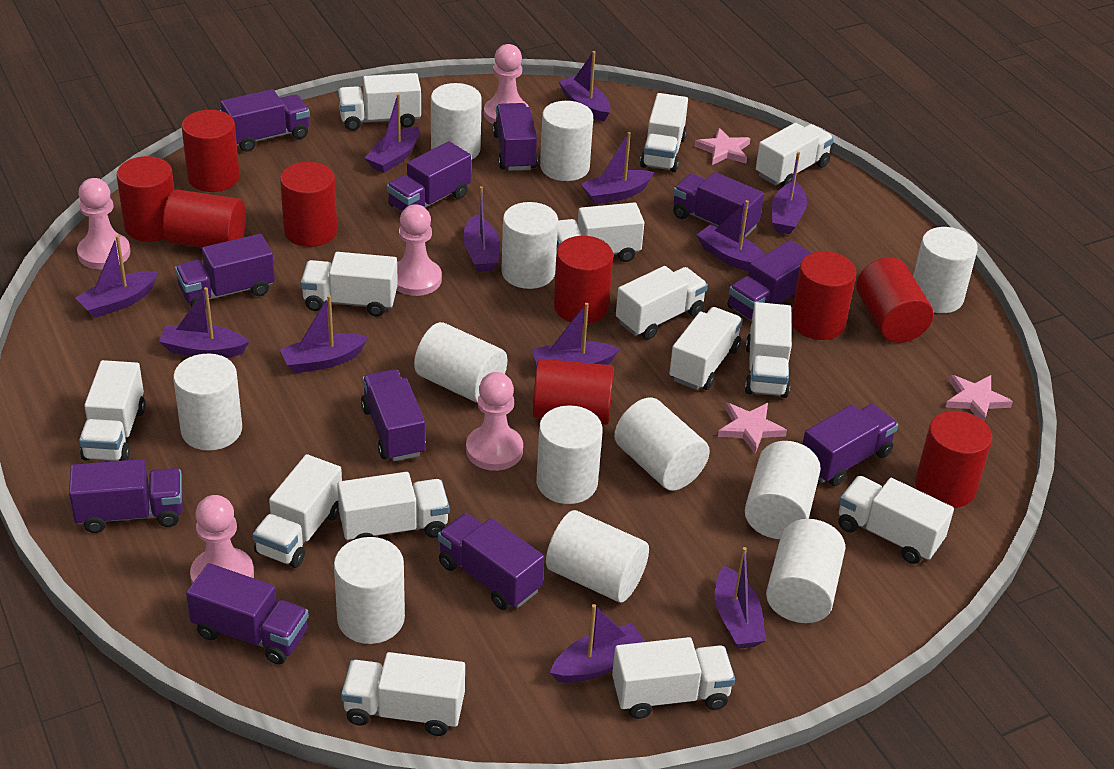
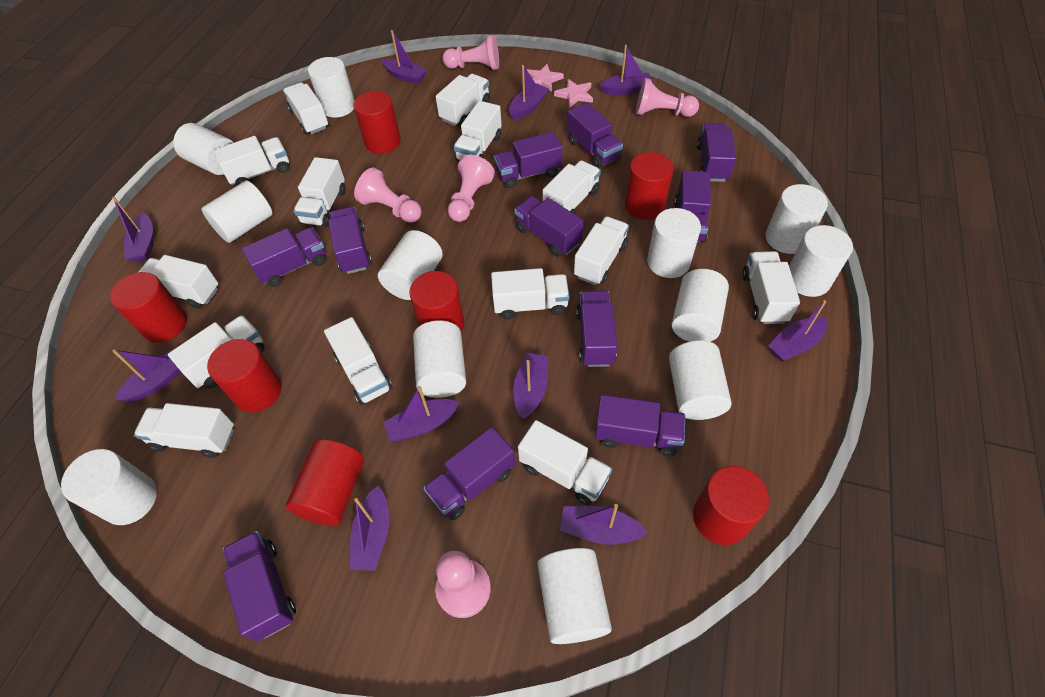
pink star: 3 -> 2
purple boat: 12 -> 10
red cylinder: 9 -> 7

